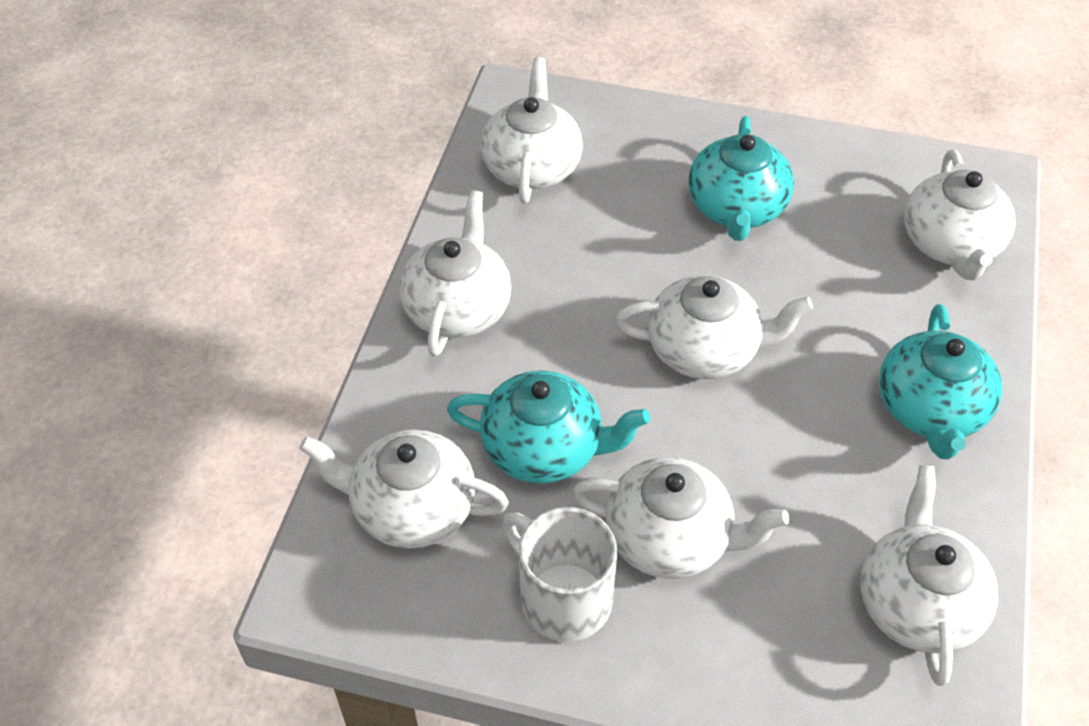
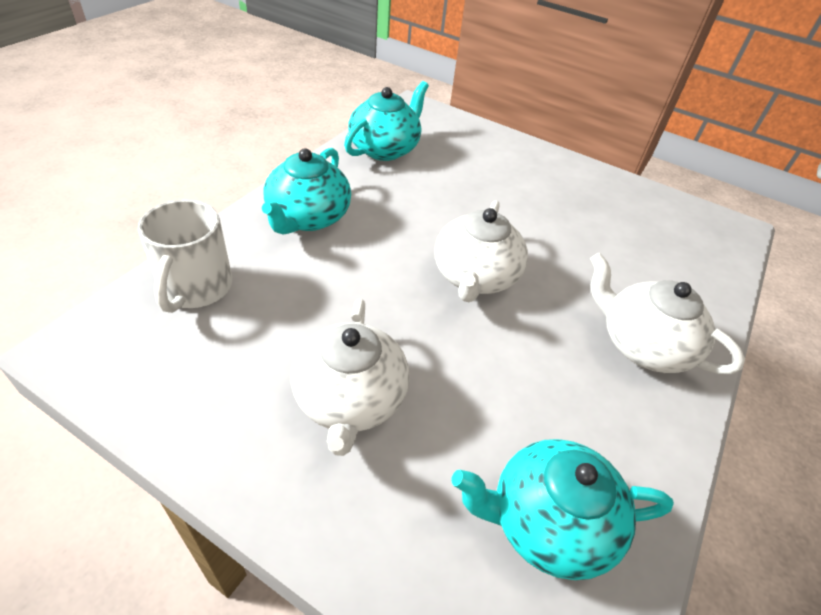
white teapot: 7 -> 3

